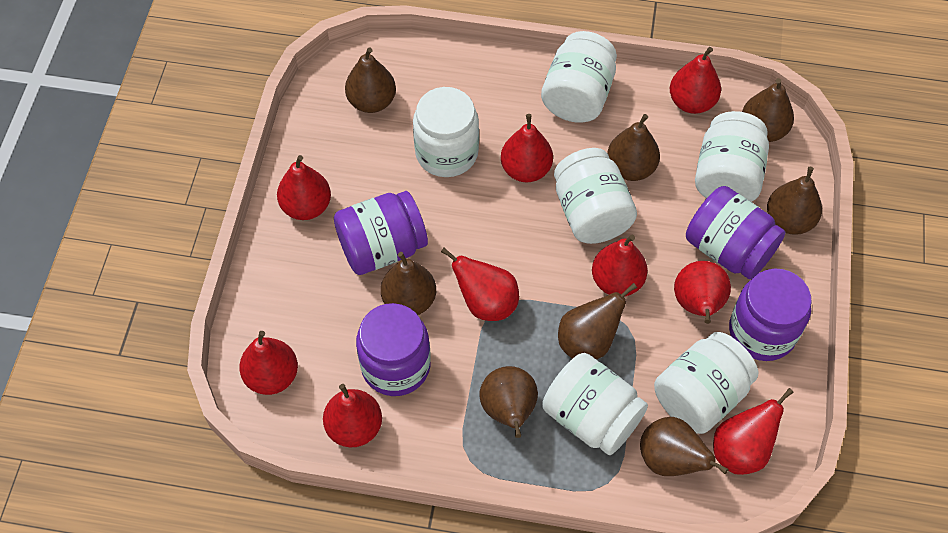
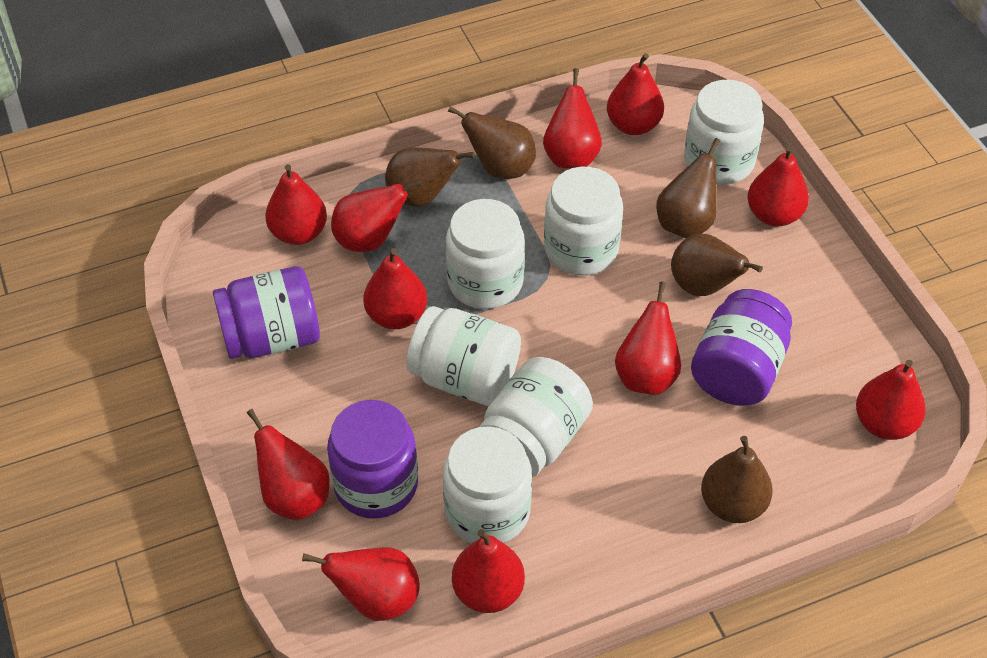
brown pear: 8 -> 5
purple jar: 4 -> 3
red pear: 9 -> 11

